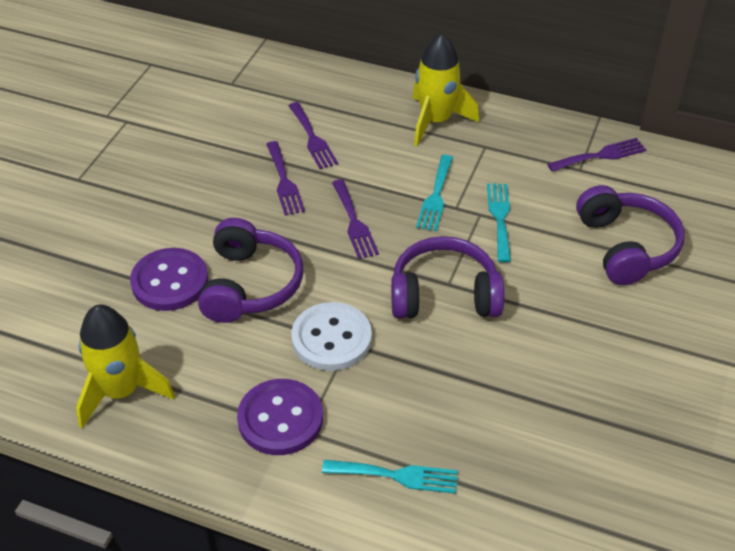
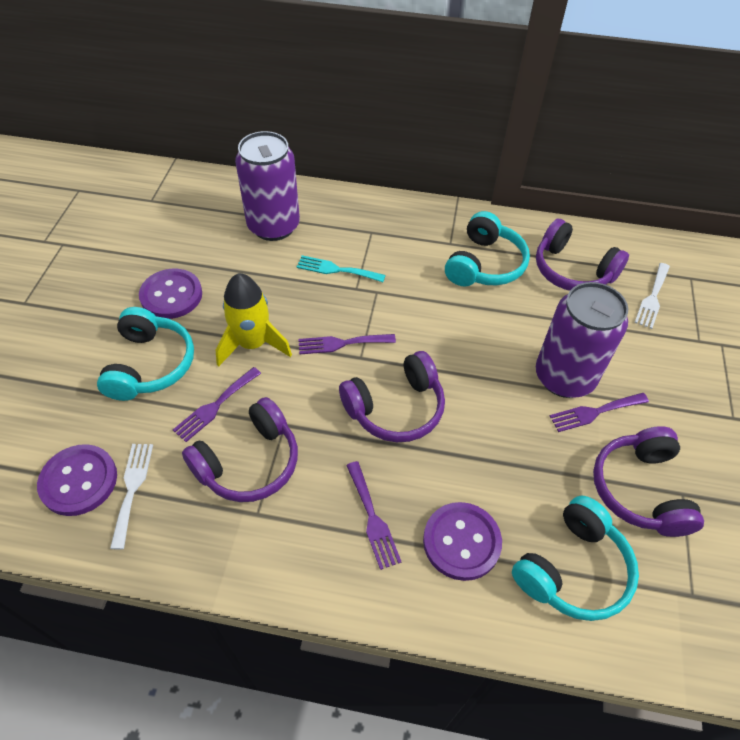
purple button: 2 -> 3
purple can: 0 -> 2
purple headphones: 3 -> 4
turquoise fork: 3 -> 1
turquoise headphones: 0 -> 3
white button: 1 -> 0
white fork: 0 -> 2
yellow rocket: 2 -> 1

